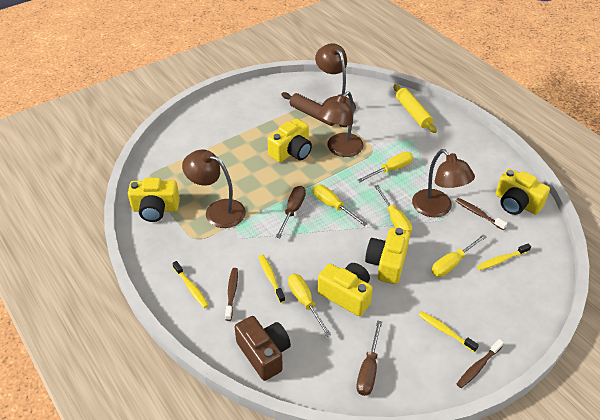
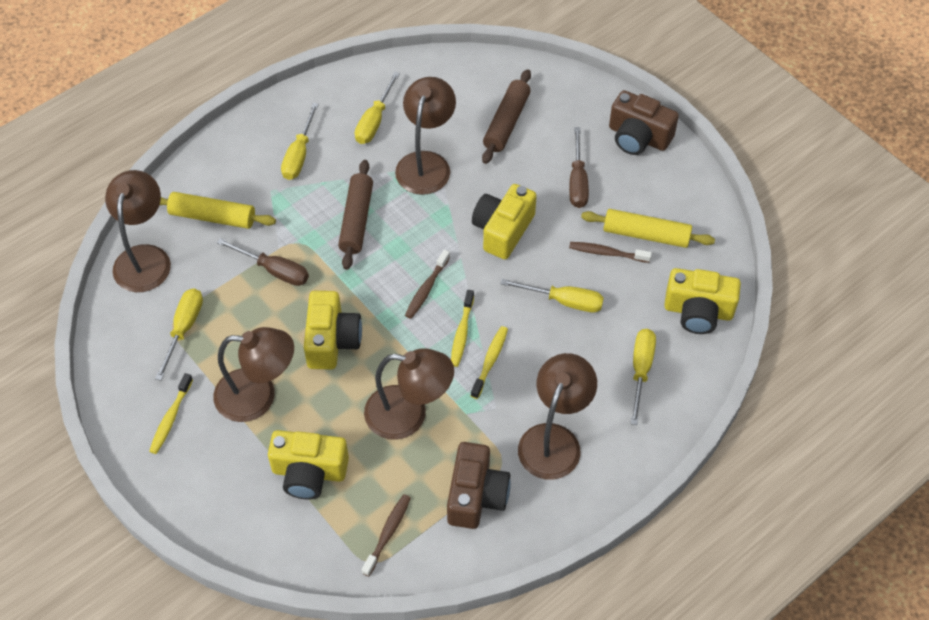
brown camera: 1 -> 2
brown lamp: 4 -> 5
brown rolling pin: 1 -> 2
yellow camera: 5 -> 4
yellow rolling pin: 1 -> 2
yellow toothbrush: 4 -> 3

